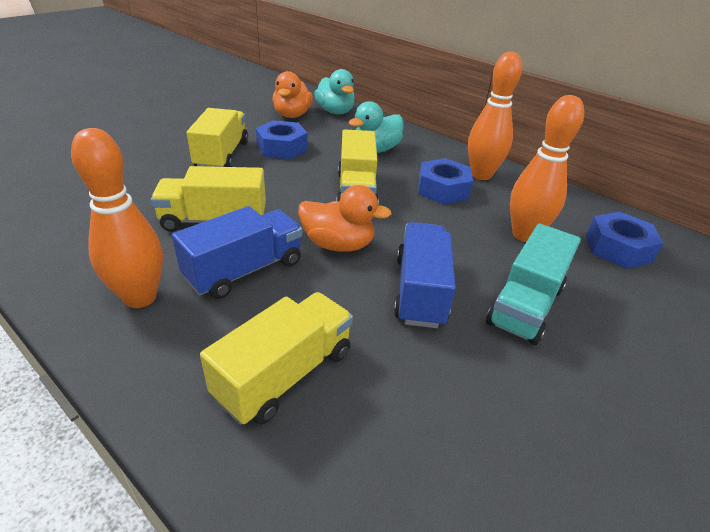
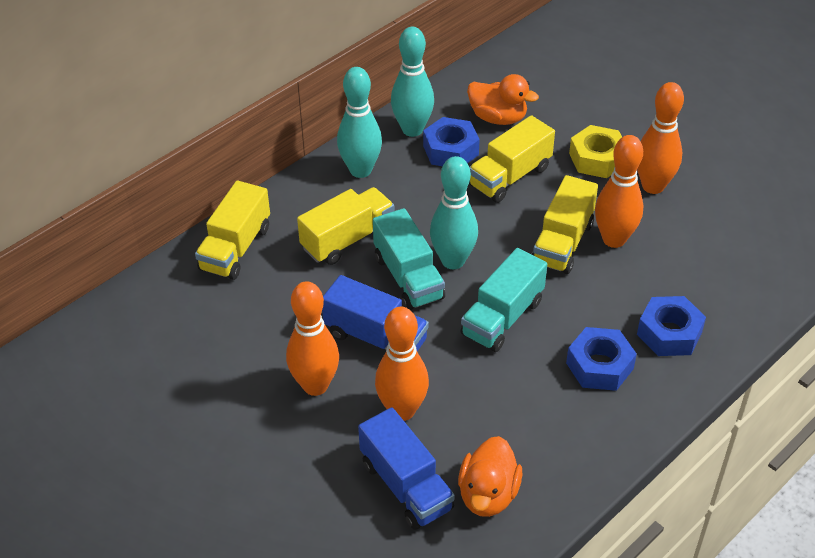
orange bowling pin: 3 -> 4
turquoise bowling pin: 0 -> 3
turquoise duck: 2 -> 0
turquoise truck: 1 -> 2
yellow nut: 0 -> 1

